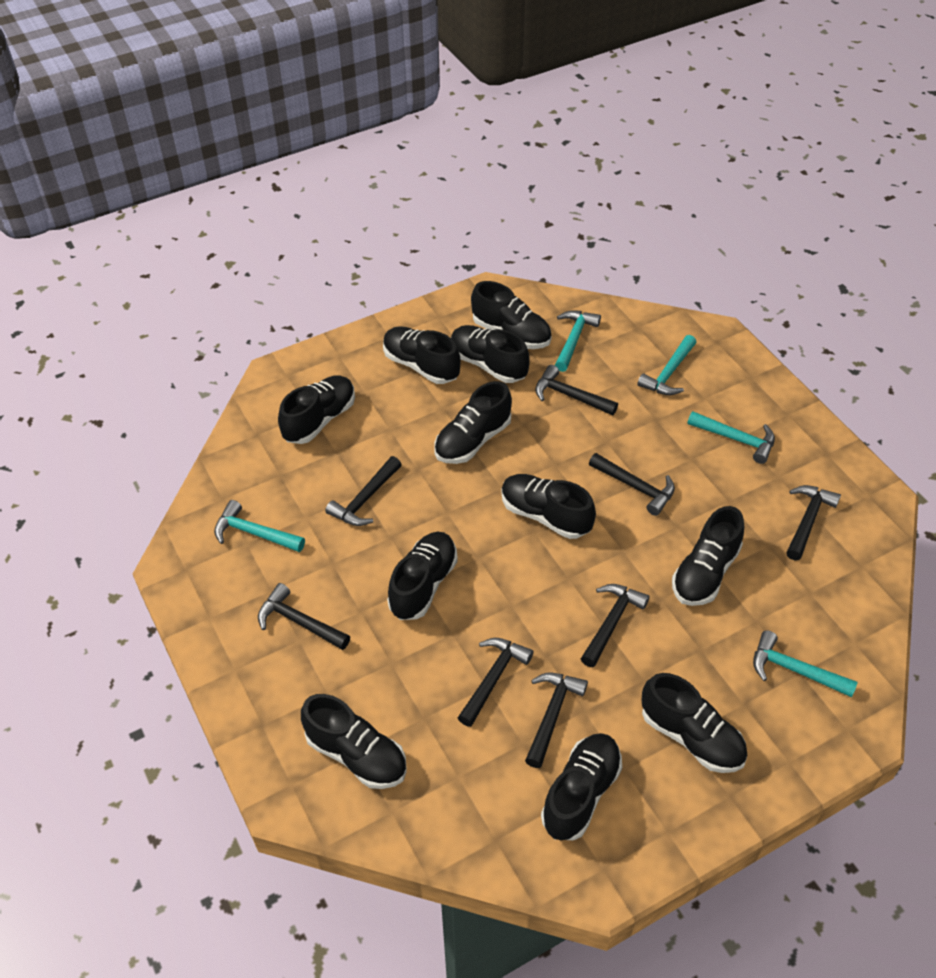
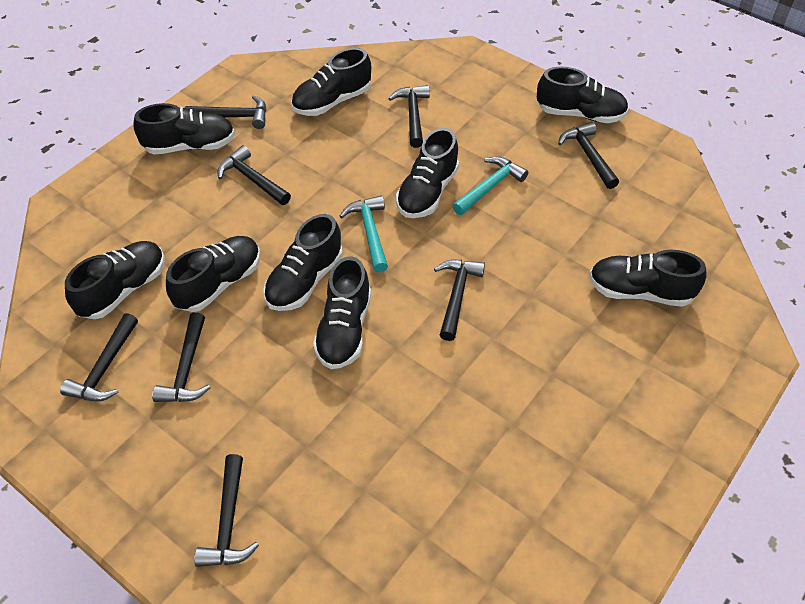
black shoe: 11 -> 9
turquoise hammer: 5 -> 2

